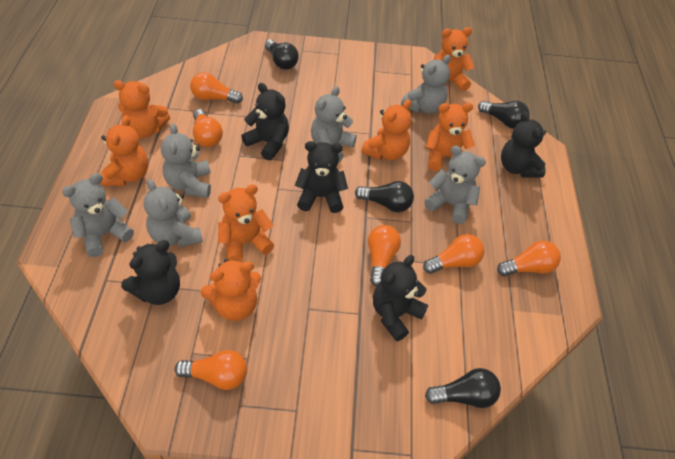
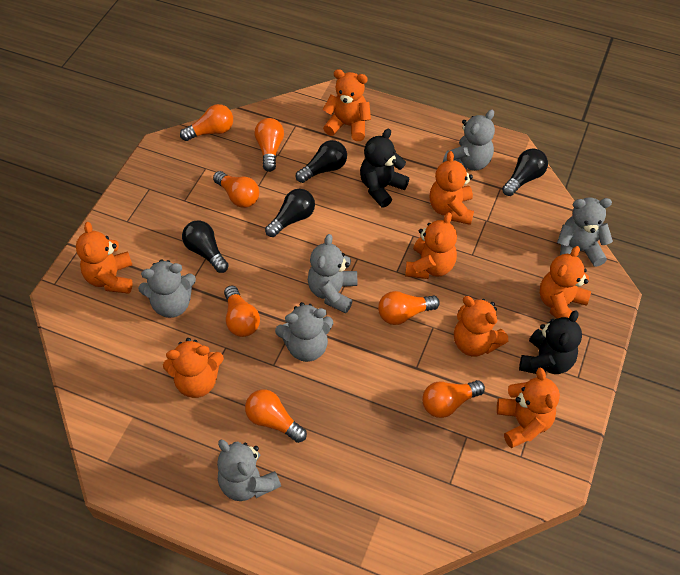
black teddy bear: 5 -> 2
orange light bulb: 6 -> 7
orange teddy bear: 7 -> 8

